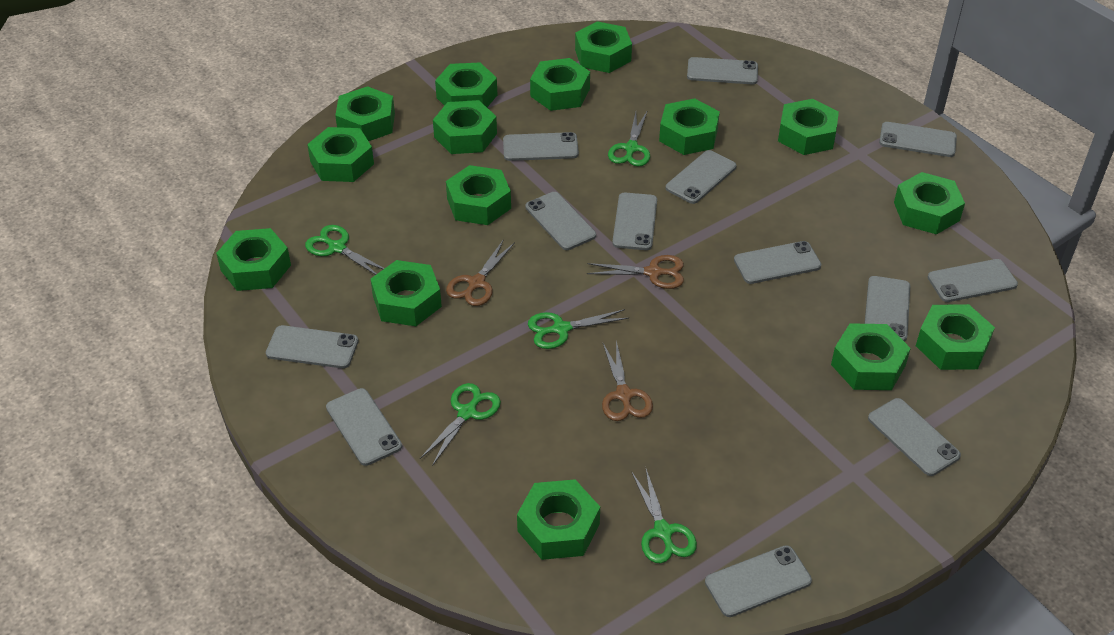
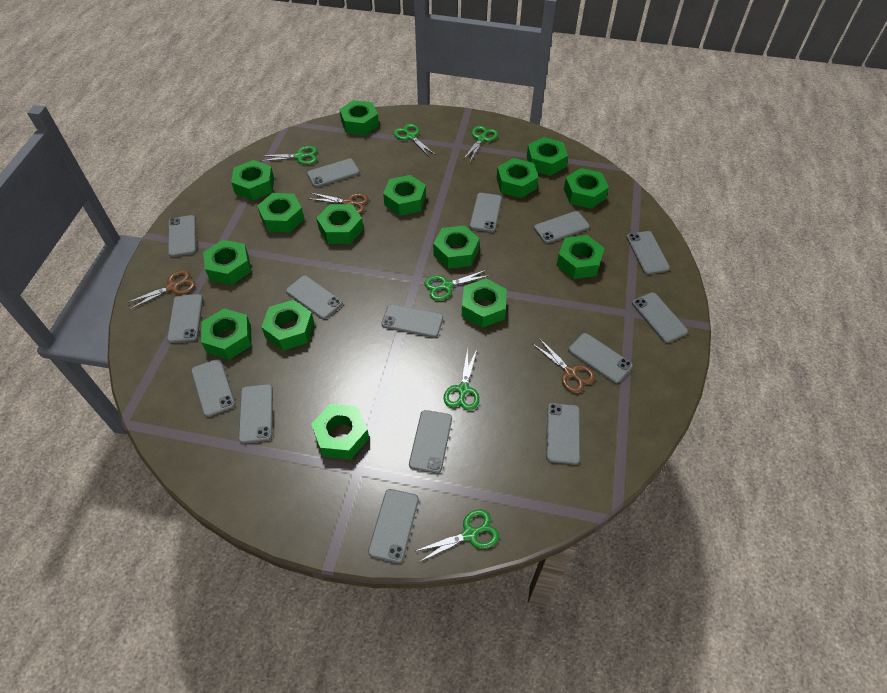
green scissors: 5 -> 6
grey phone: 13 -> 15

